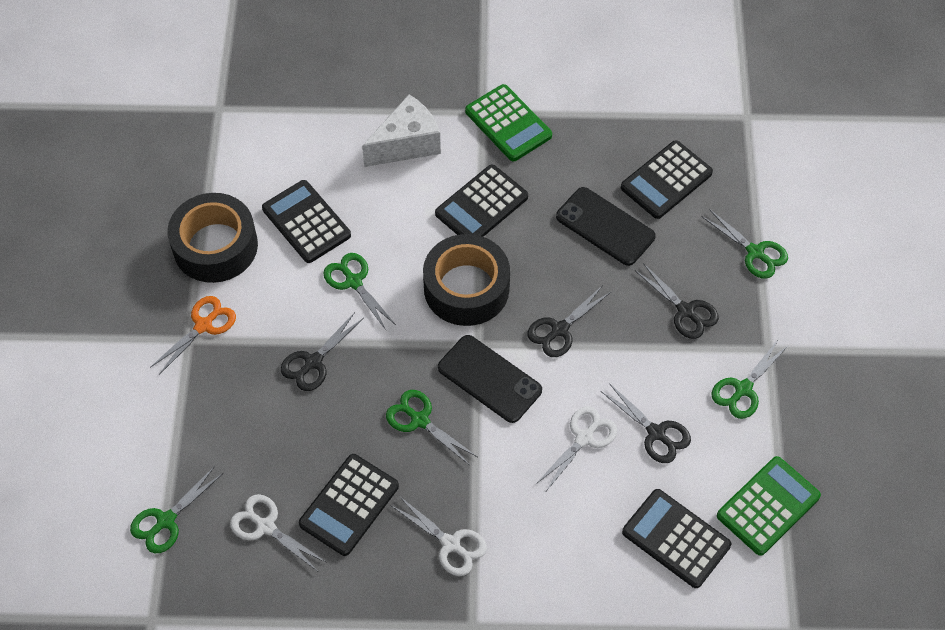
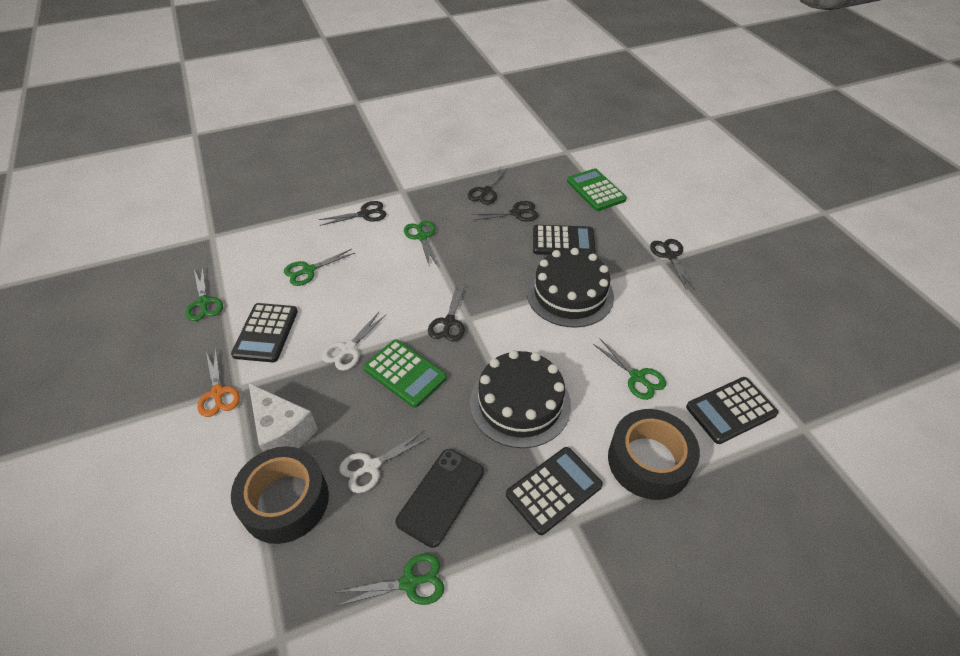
black cake: 0 -> 2
black calculator: 5 -> 4
black phone: 2 -> 1
black scissors: 4 -> 5
white scissors: 3 -> 2

